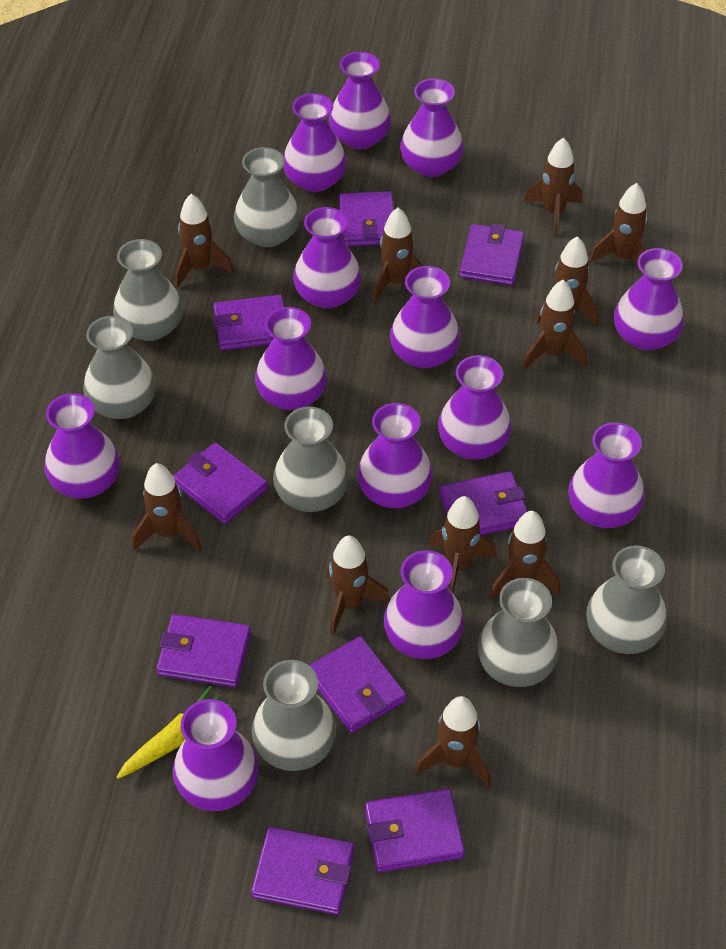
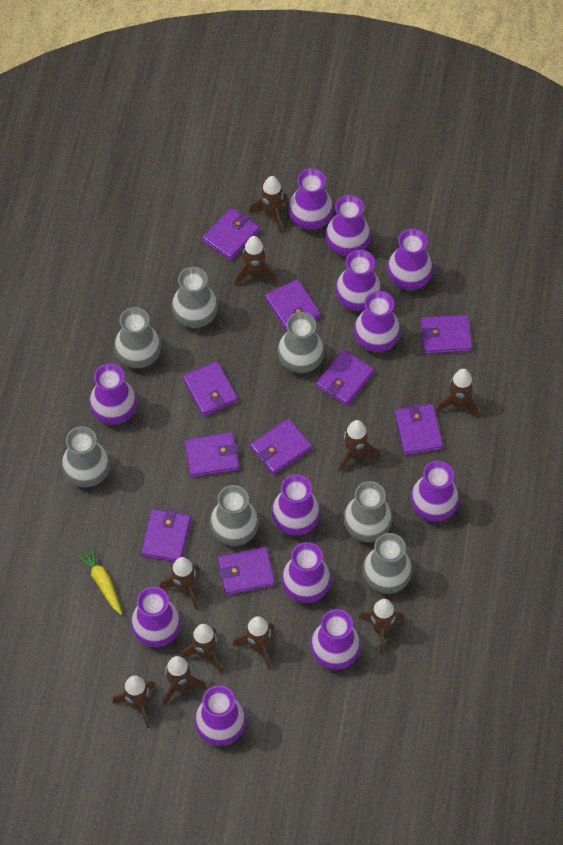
brown rocket: 11 -> 10
purple vase: 13 -> 12
purple wallet: 9 -> 10

